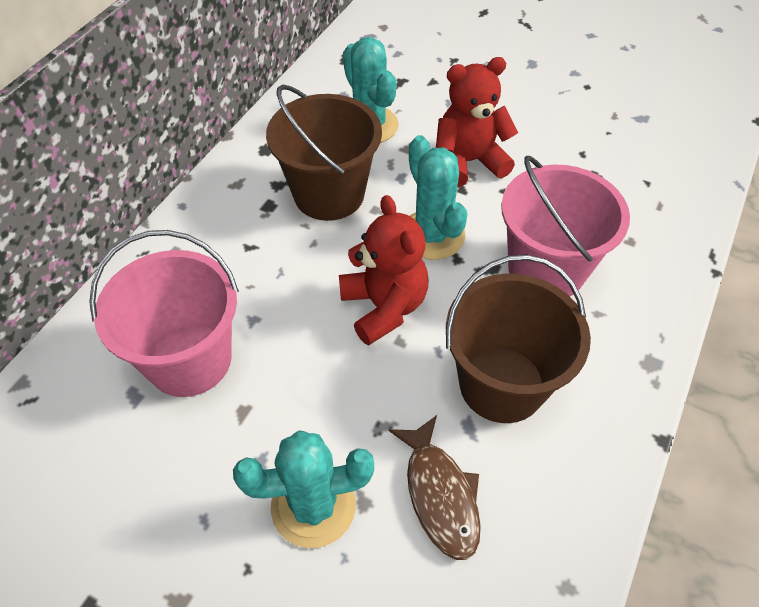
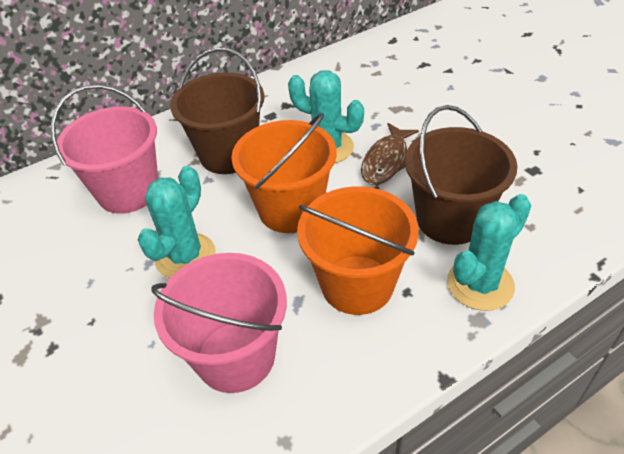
orange bucket: 0 -> 2
red teddy bear: 2 -> 0

